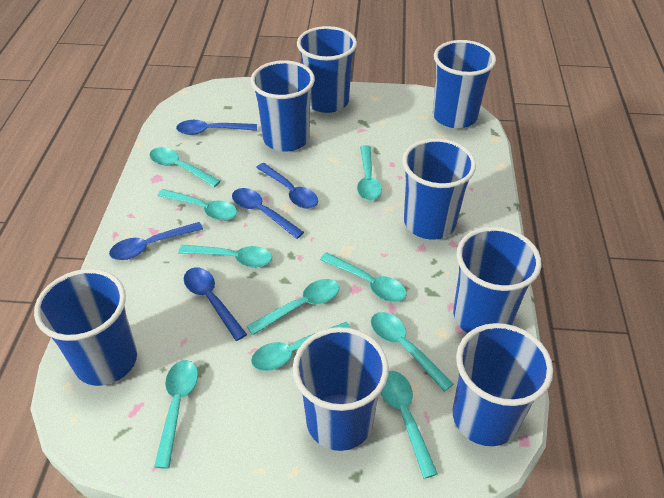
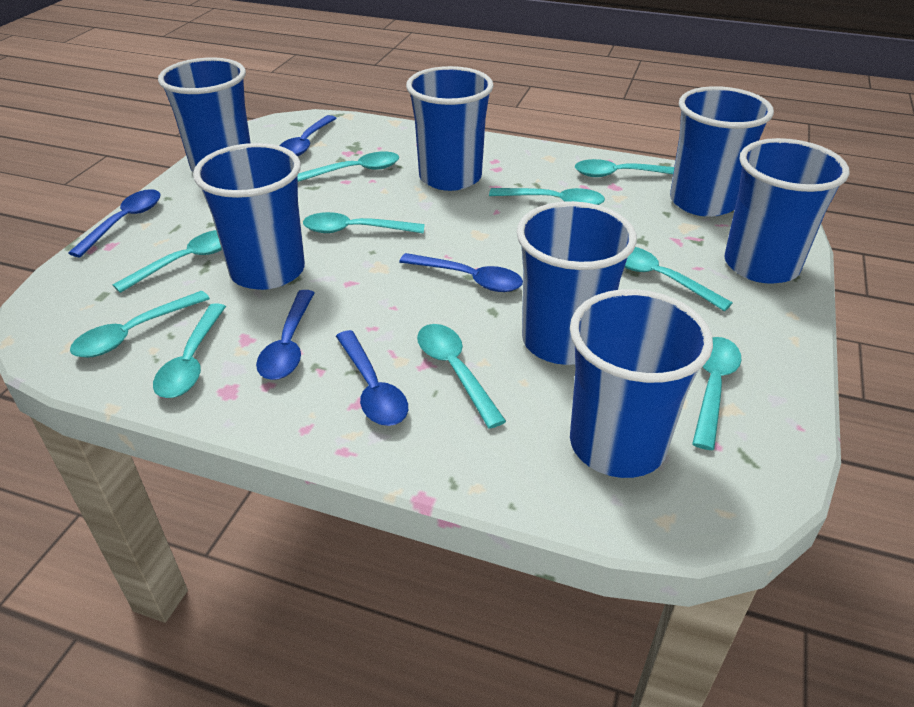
blue cup: 8 -> 7

